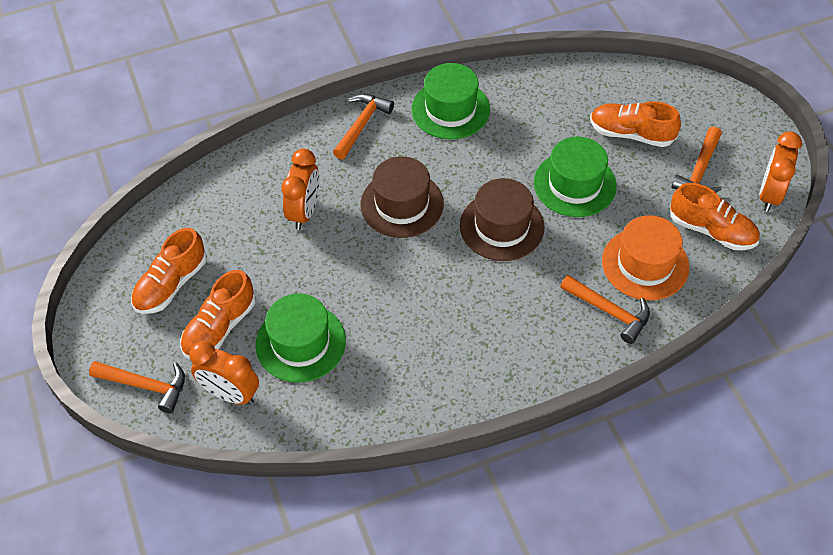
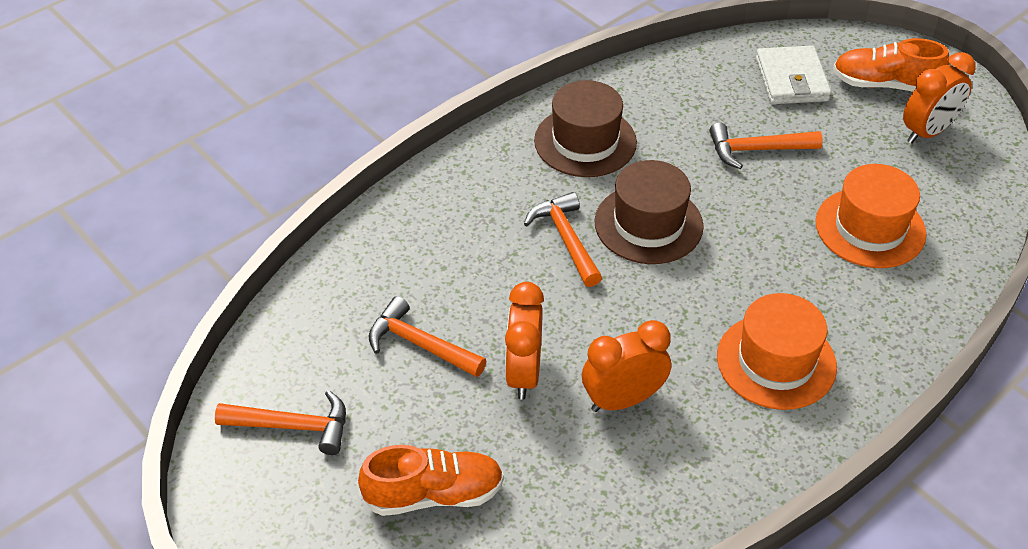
green hat: 3 -> 0
orange hat: 1 -> 2
orange shoe: 4 -> 2
white wallet: 0 -> 1

